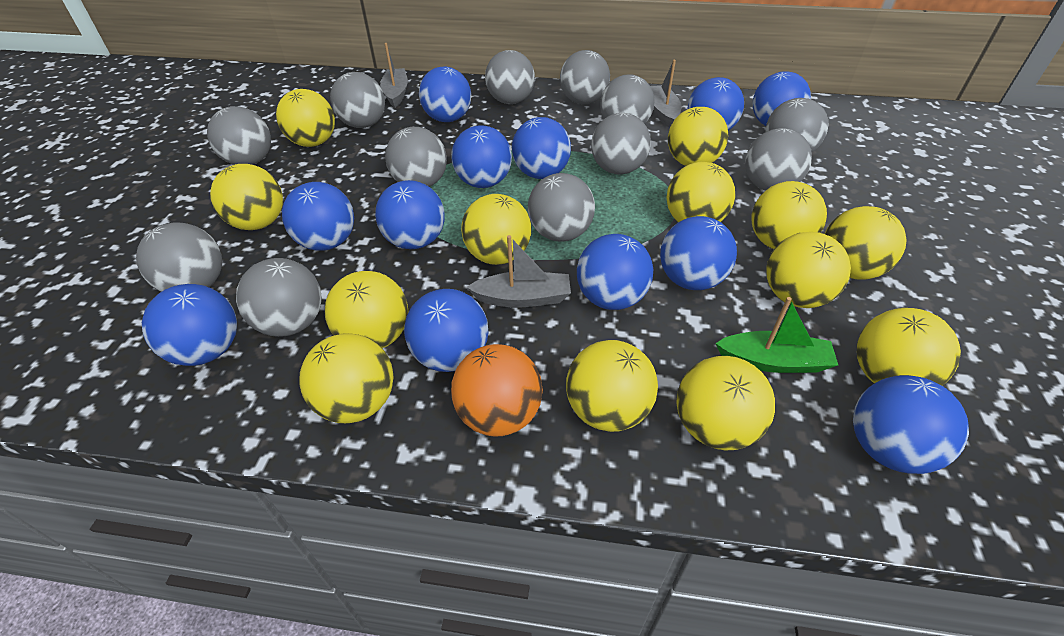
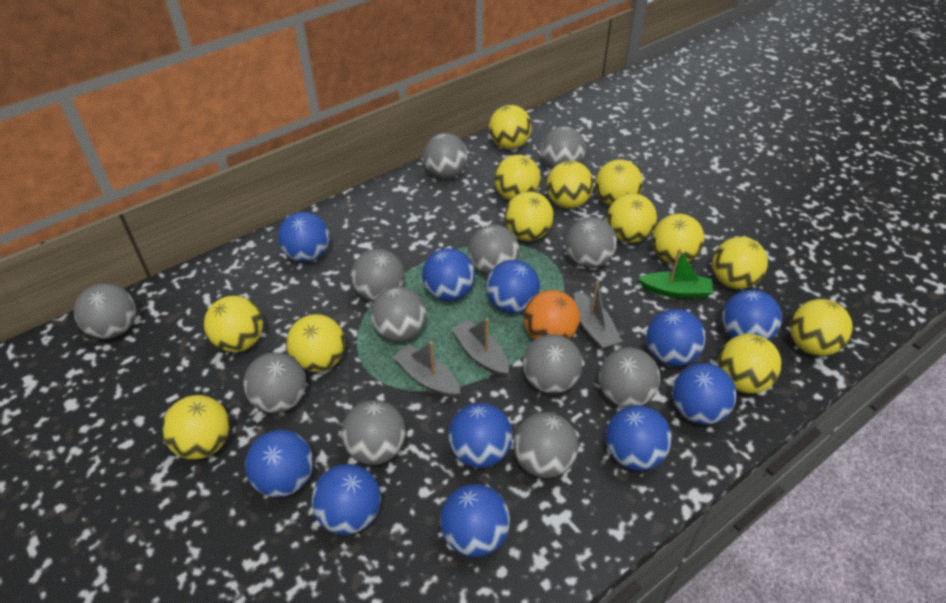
blue ball: 12 -> 11

